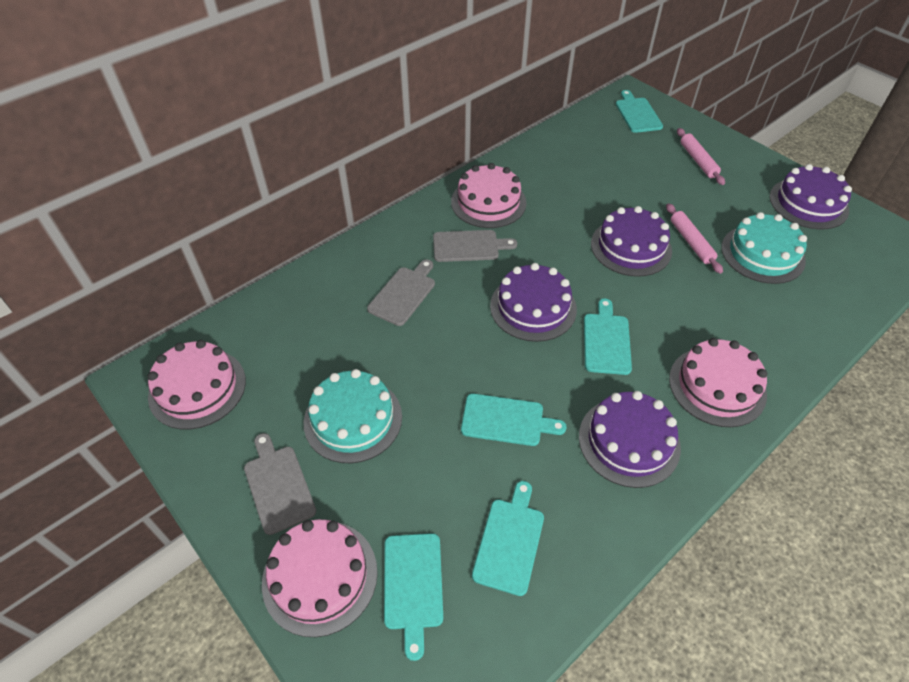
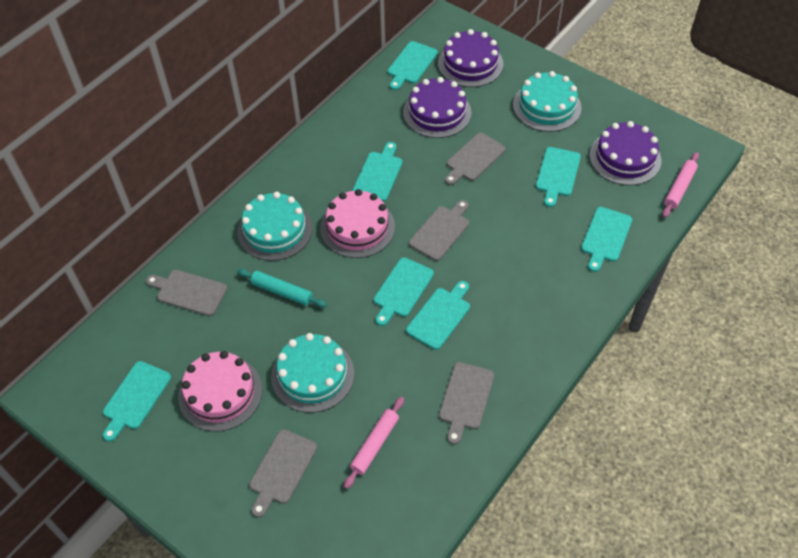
grey cutting board: 3 -> 5
pink cake: 4 -> 2
purple cake: 4 -> 3
turquoise cake: 2 -> 3
turquoise cutting board: 5 -> 7
turquoise rolling pin: 0 -> 1

